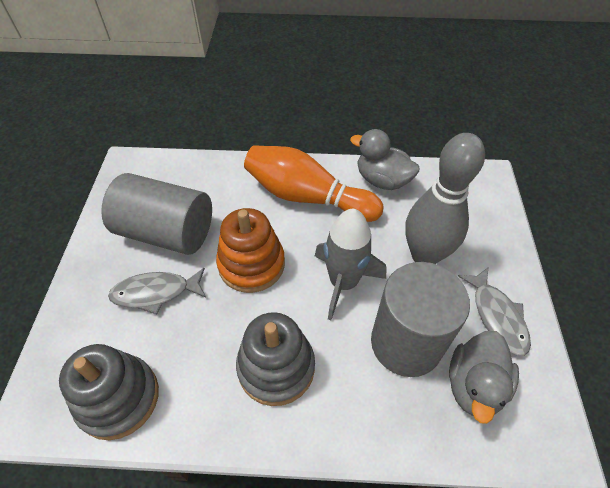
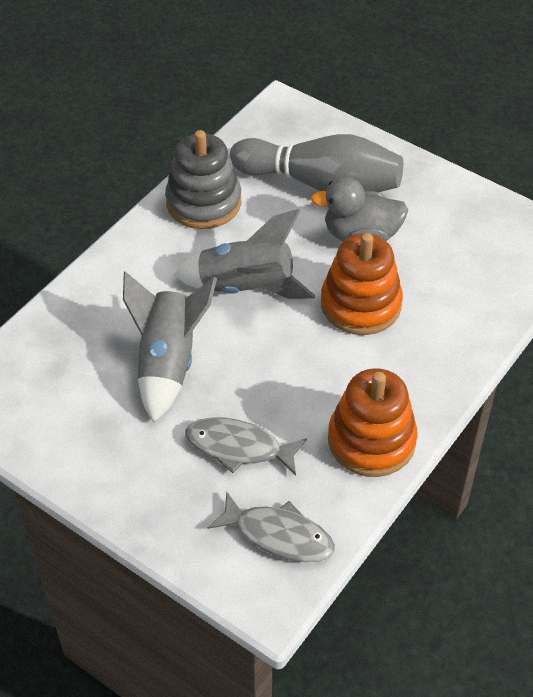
grey cylinder: 2 -> 0
grey duck: 2 -> 1
grey rocket: 1 -> 2
grey stacking toy: 2 -> 1
orange bowling pin: 1 -> 0
orange stacking toy: 1 -> 2

